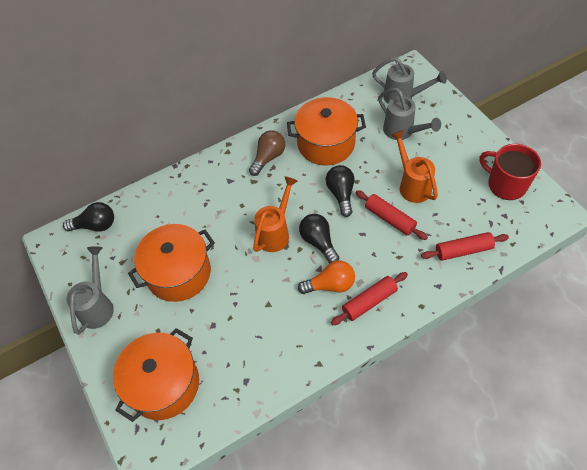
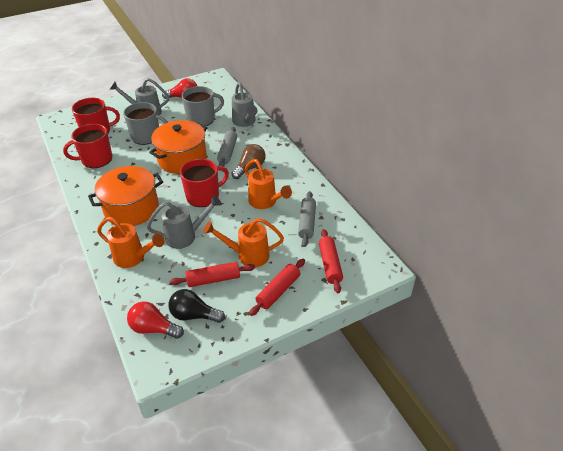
black light bulb: 3 -> 1
grey mug: 0 -> 2
grey rolling pin: 0 -> 2
orange light bulb: 1 -> 0
orange pot: 3 -> 2
orange watering can: 2 -> 3
red light bulb: 0 -> 2
red mug: 1 -> 3

